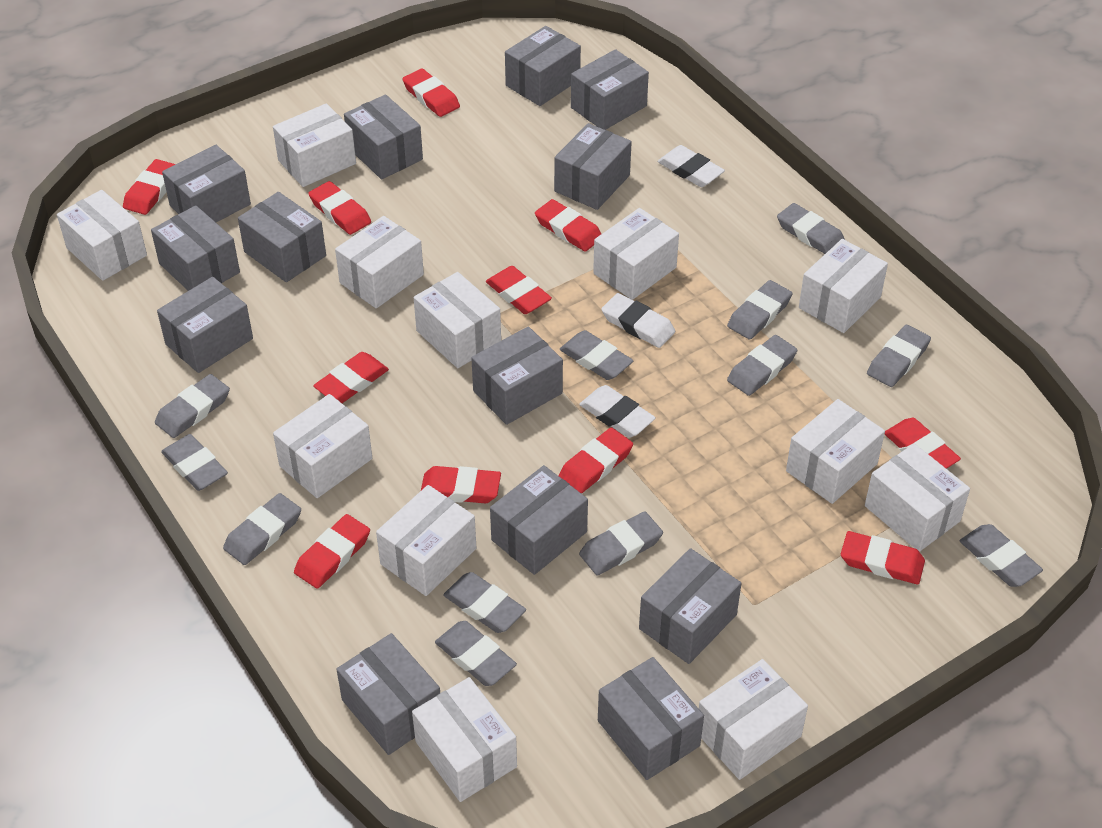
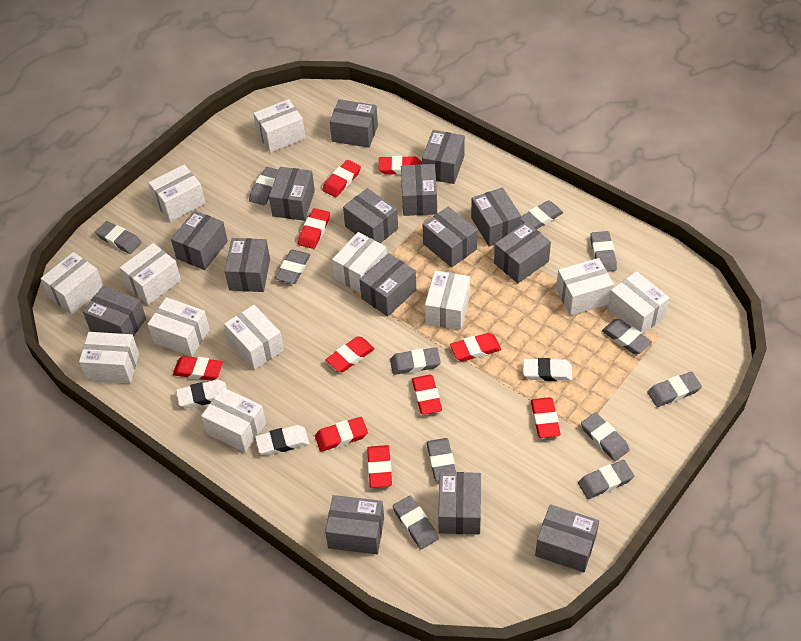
grey box: 13 -> 15
red eraser: 11 -> 10

